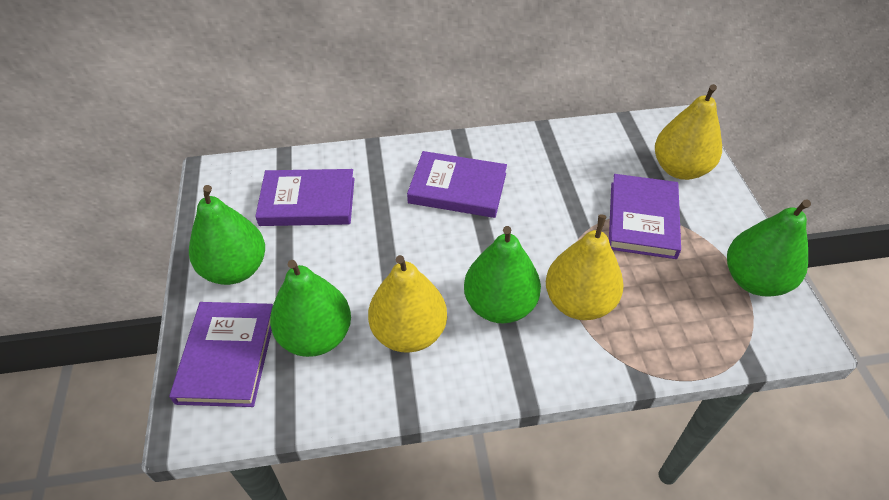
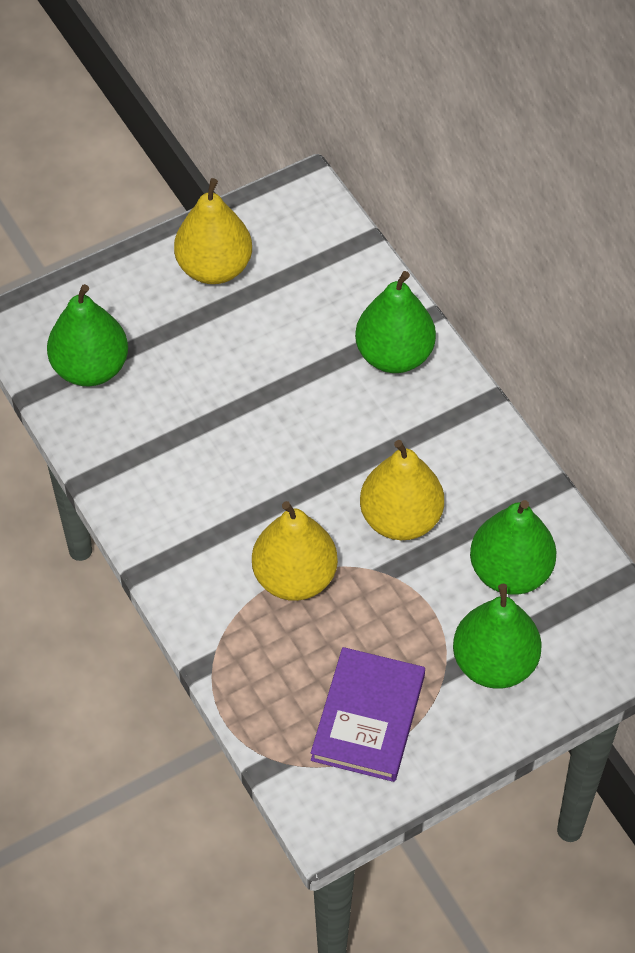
purple book: 4 -> 1

